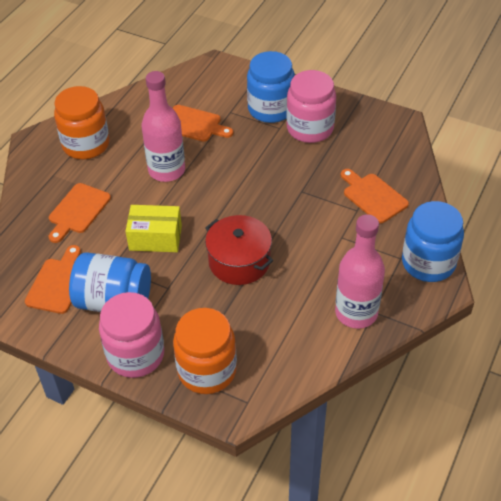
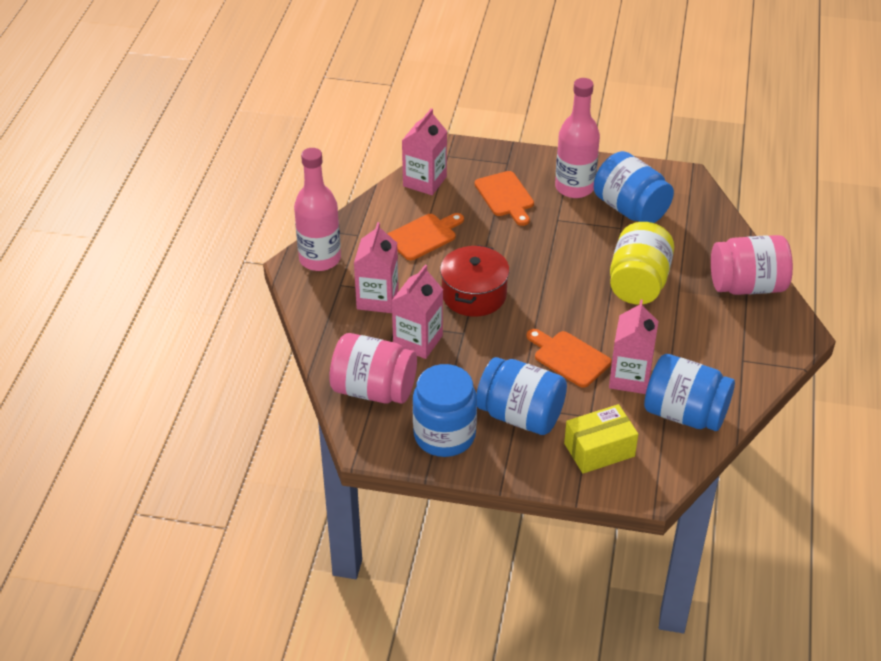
blue jar: 3 -> 4
orange cutting board: 4 -> 3
orange jar: 2 -> 0
pink carton: 0 -> 4
yellow jar: 0 -> 1

